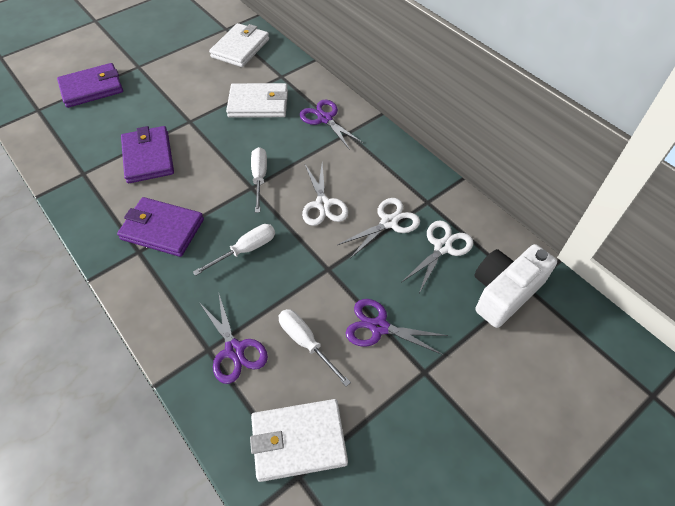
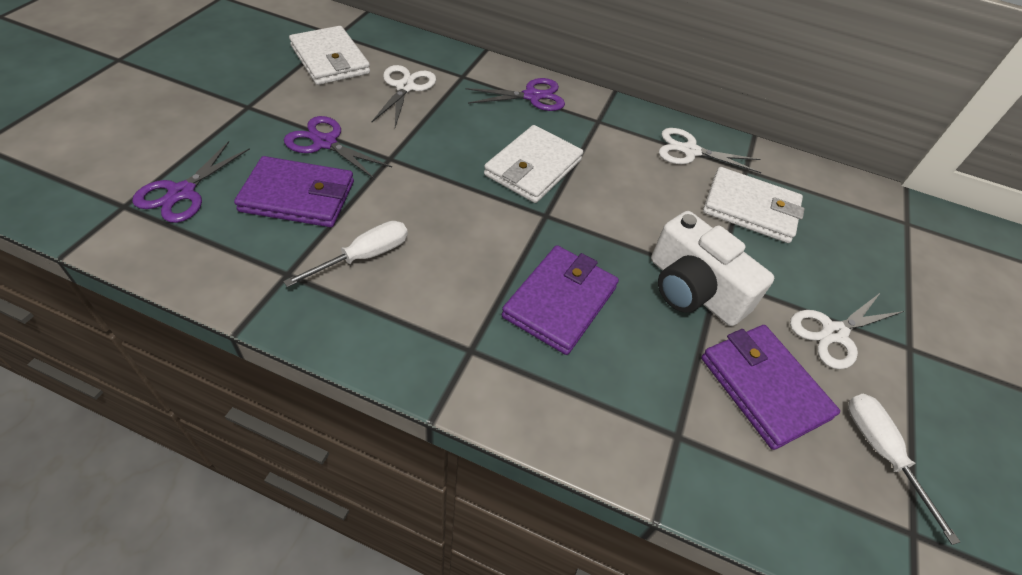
white screwdriver: 3 -> 2

